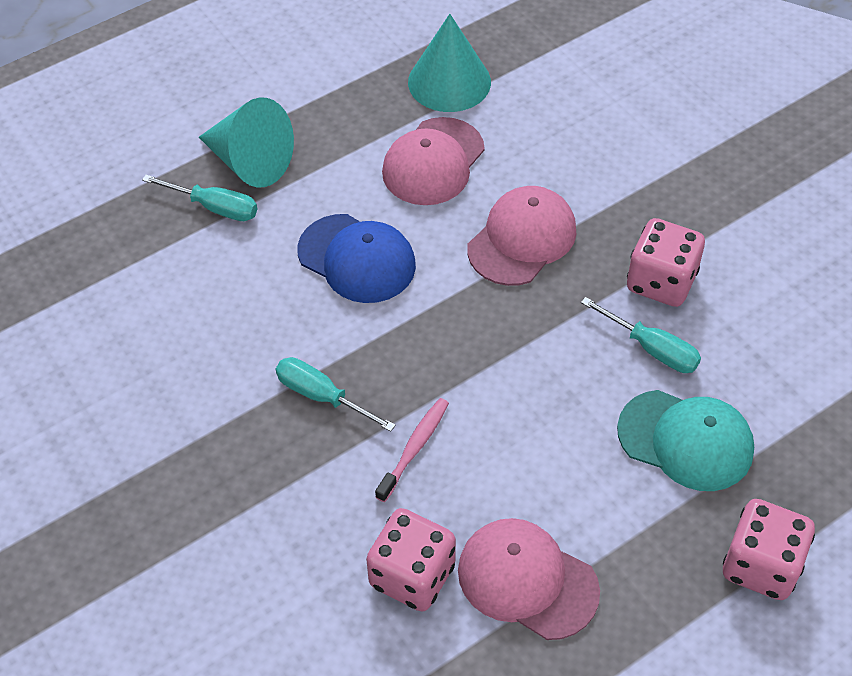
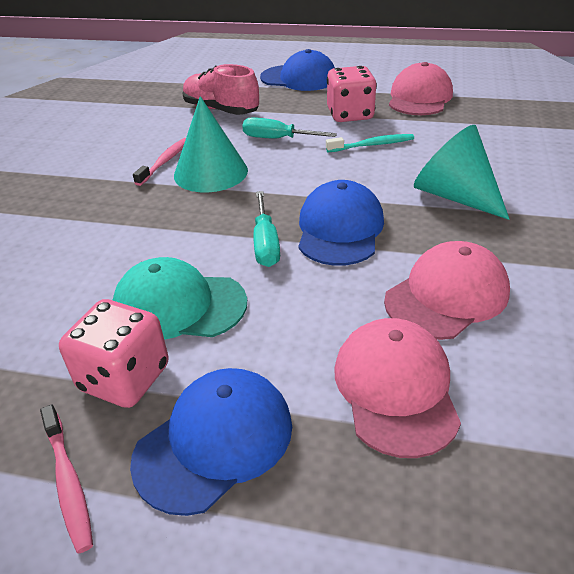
blue cap: 1 -> 3
pink dice: 3 -> 2
pink shoe: 0 -> 1
pink toothbrush: 1 -> 2
turquoise screwdriver: 3 -> 2
turquoise toothbrush: 0 -> 1

